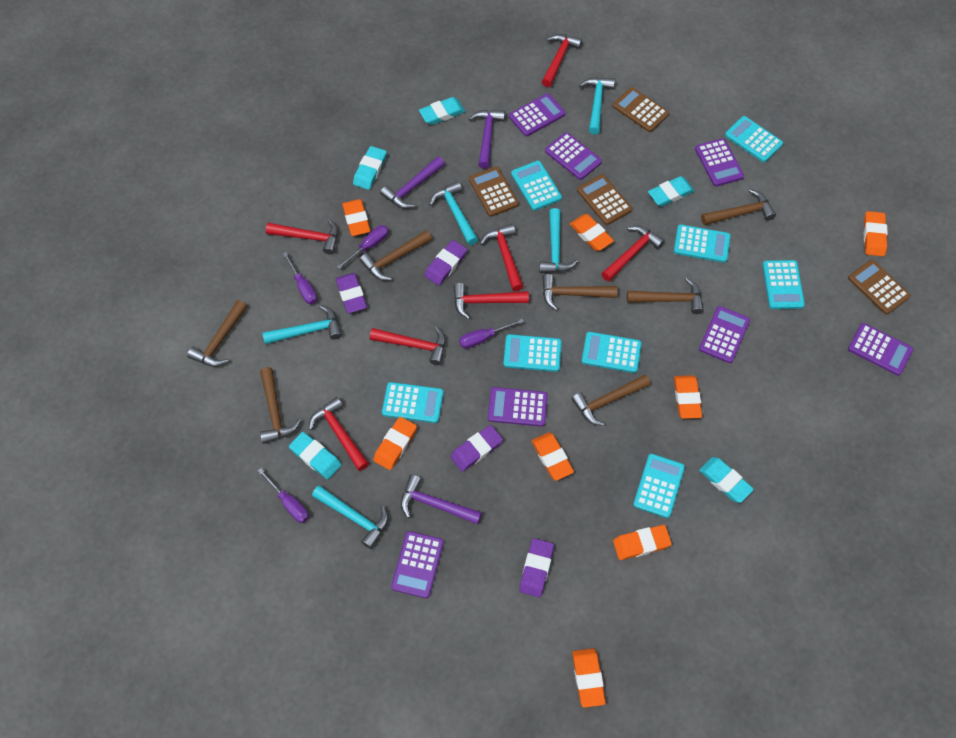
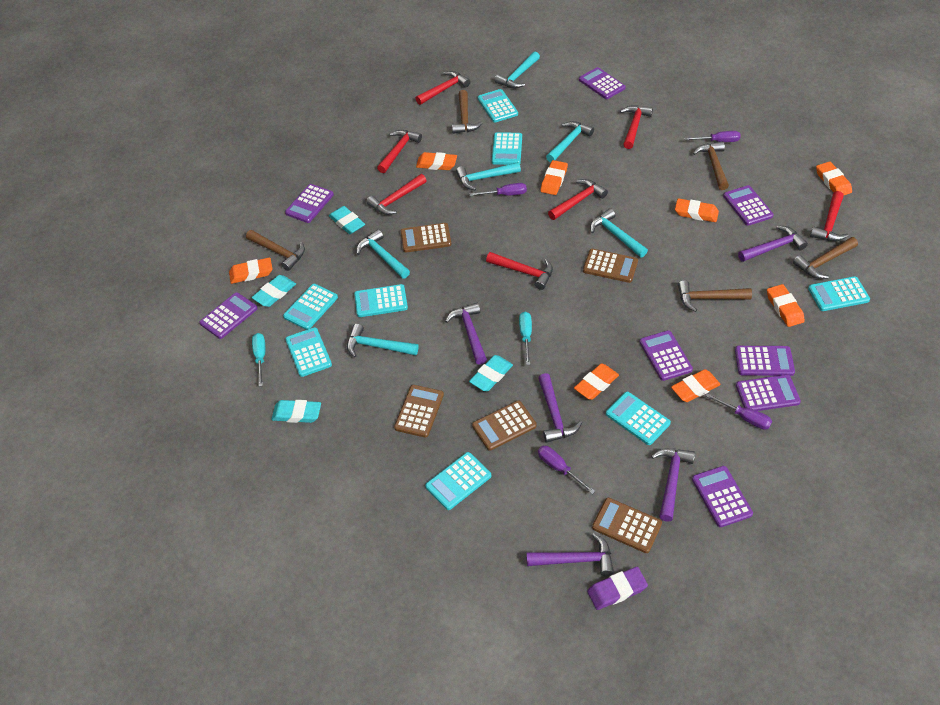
brown calculator: 4 -> 5
brown hammer: 7 -> 5
purple calculator: 7 -> 8
purple eraser: 4 -> 1
purple hammer: 3 -> 5
turquoise eraser: 5 -> 4
turquoise hammer: 5 -> 6
turquoise screwdriver: 0 -> 2

